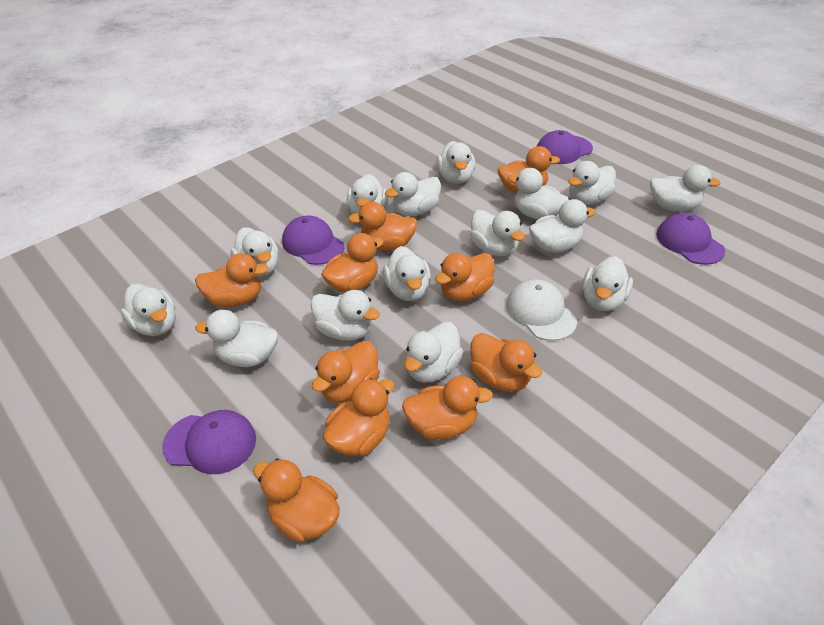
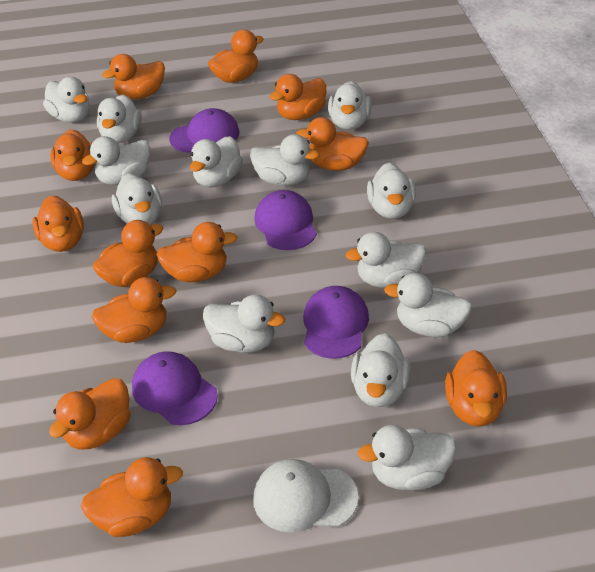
orange duck: 10 -> 12
white duck: 15 -> 13

